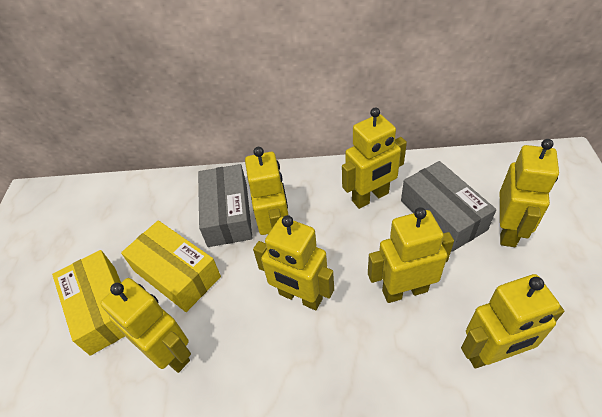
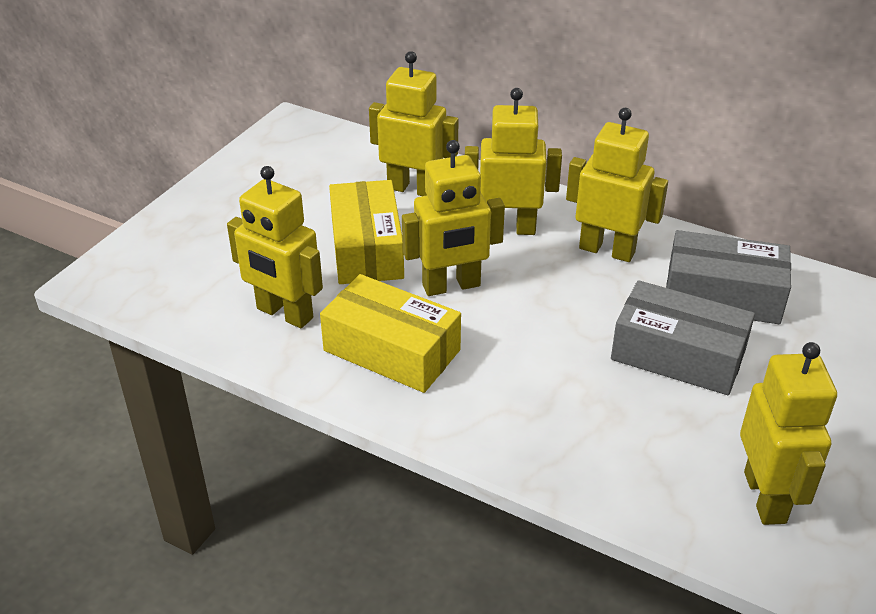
yellow robot: 7 -> 6

